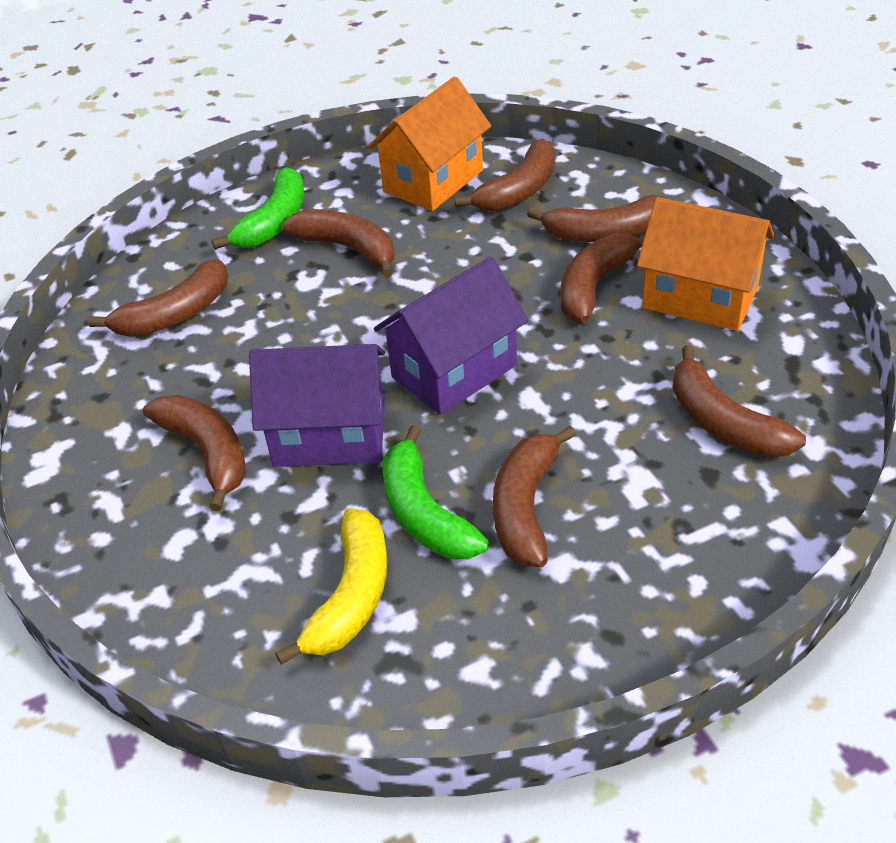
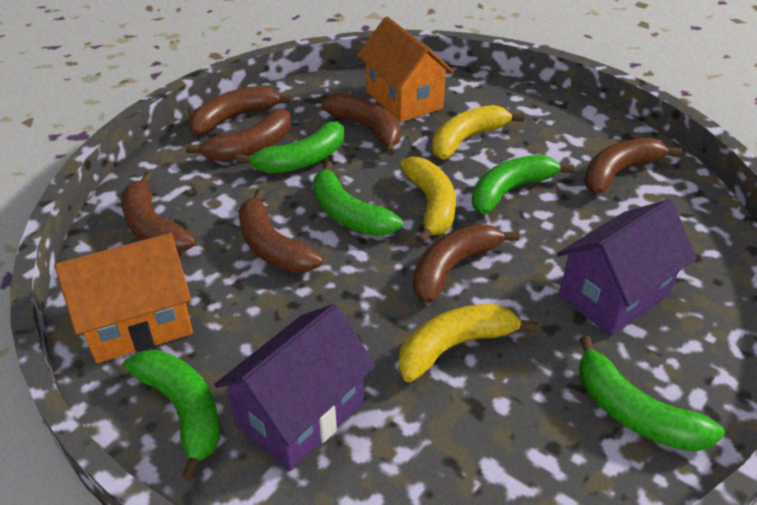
brown banana: 8 -> 7
green banana: 2 -> 5
yellow banana: 1 -> 3

